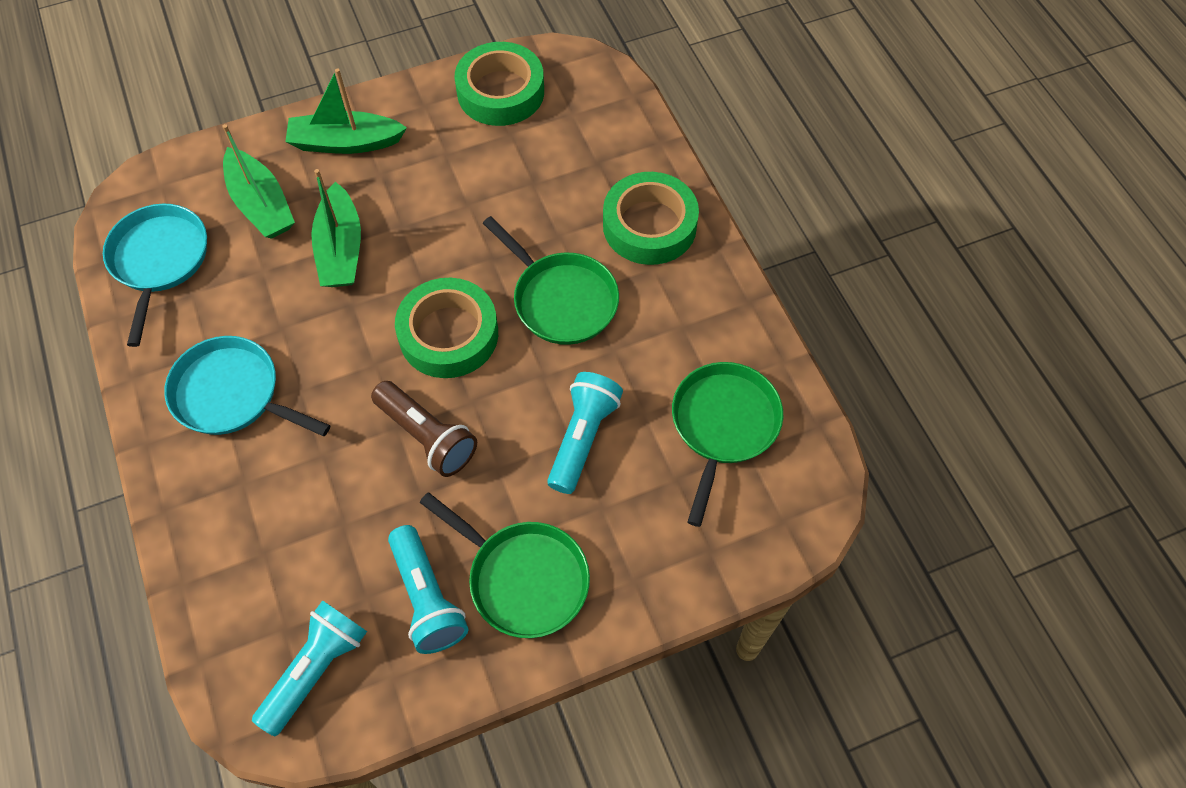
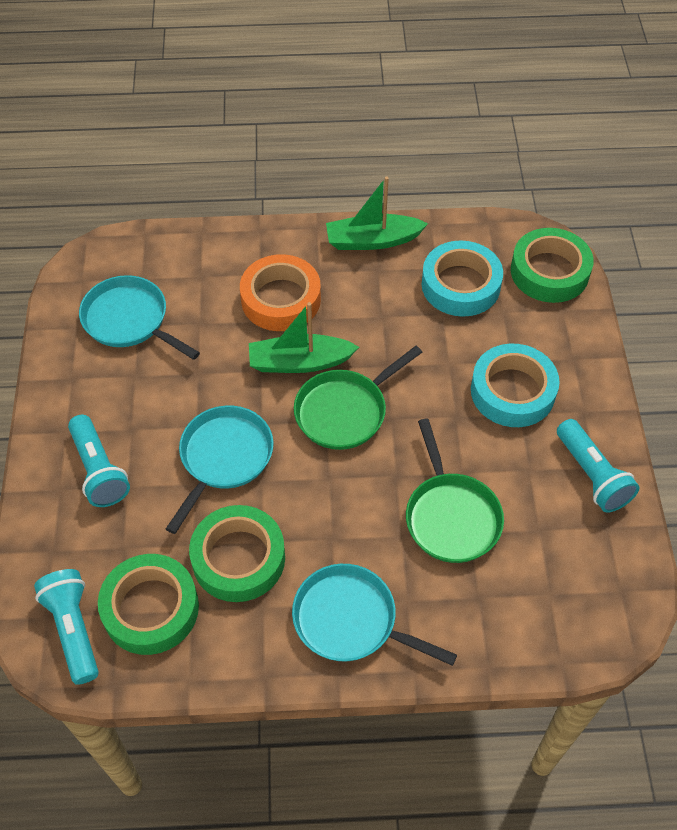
brown flashlight: 1 -> 0
green boat: 3 -> 2
green pan: 3 -> 2
orange tape: 0 -> 1
turquoise pan: 2 -> 3
turquoise tape: 0 -> 2

